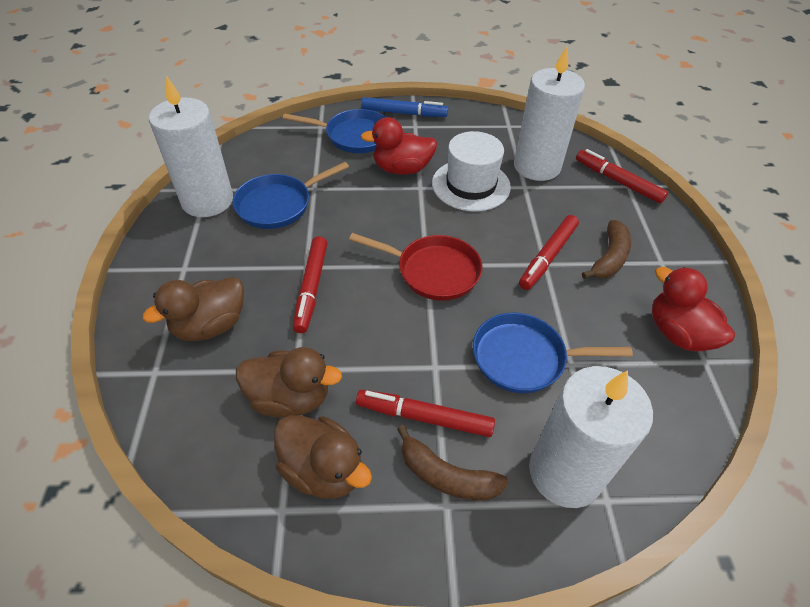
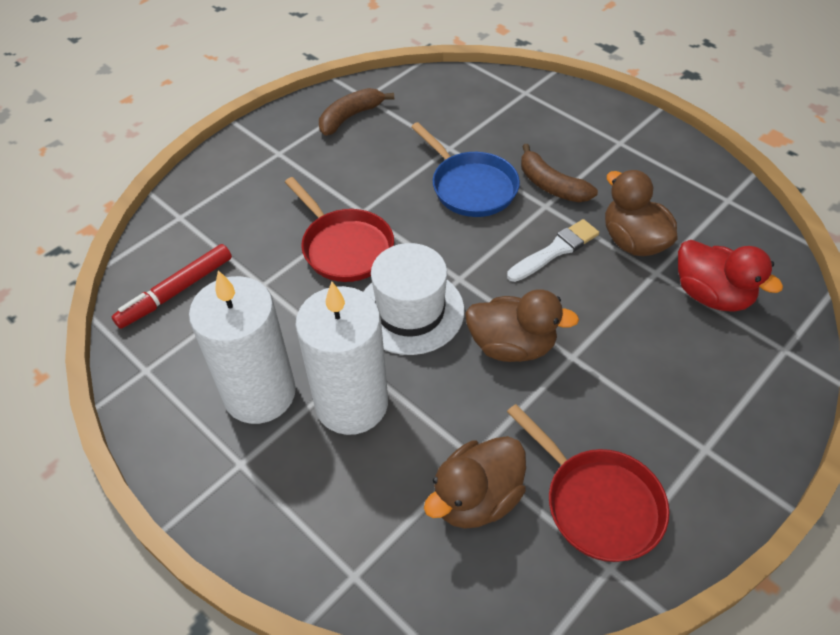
blue marker: 1 -> 0
blue pan: 3 -> 1
red duck: 2 -> 1
red marker: 4 -> 1
red pan: 1 -> 2
white brush: 0 -> 1
white candle: 3 -> 2

